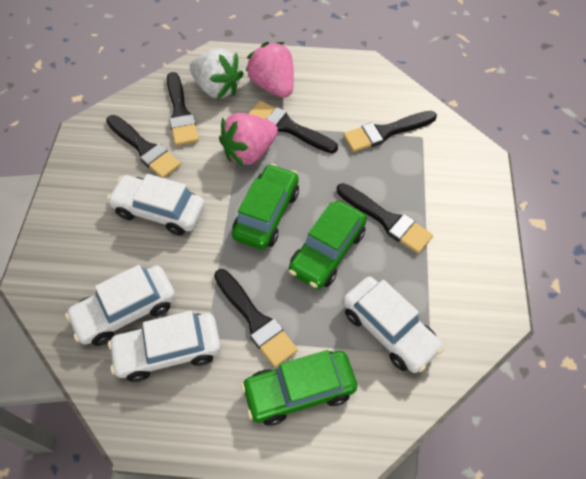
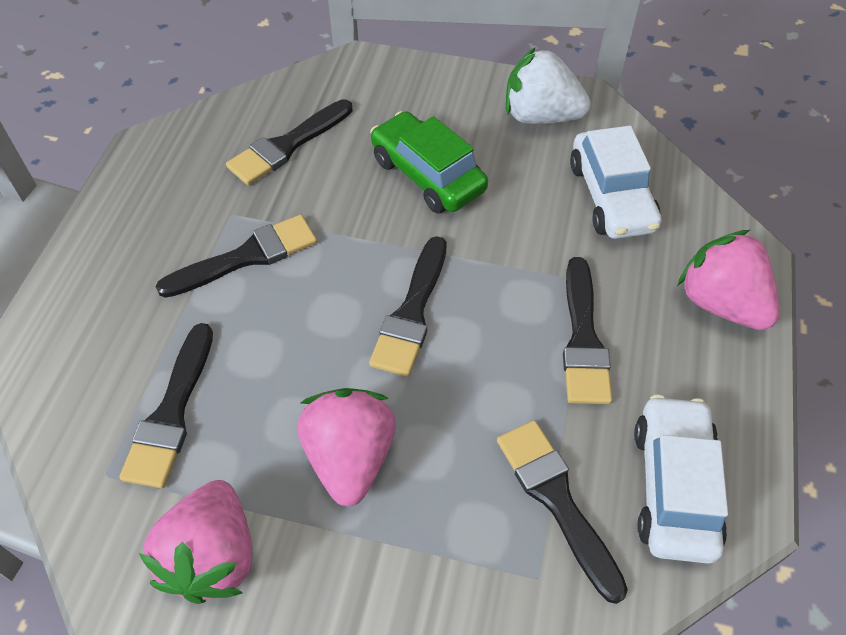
green car: 3 -> 1
pink strawberry: 2 -> 3
white car: 4 -> 2

